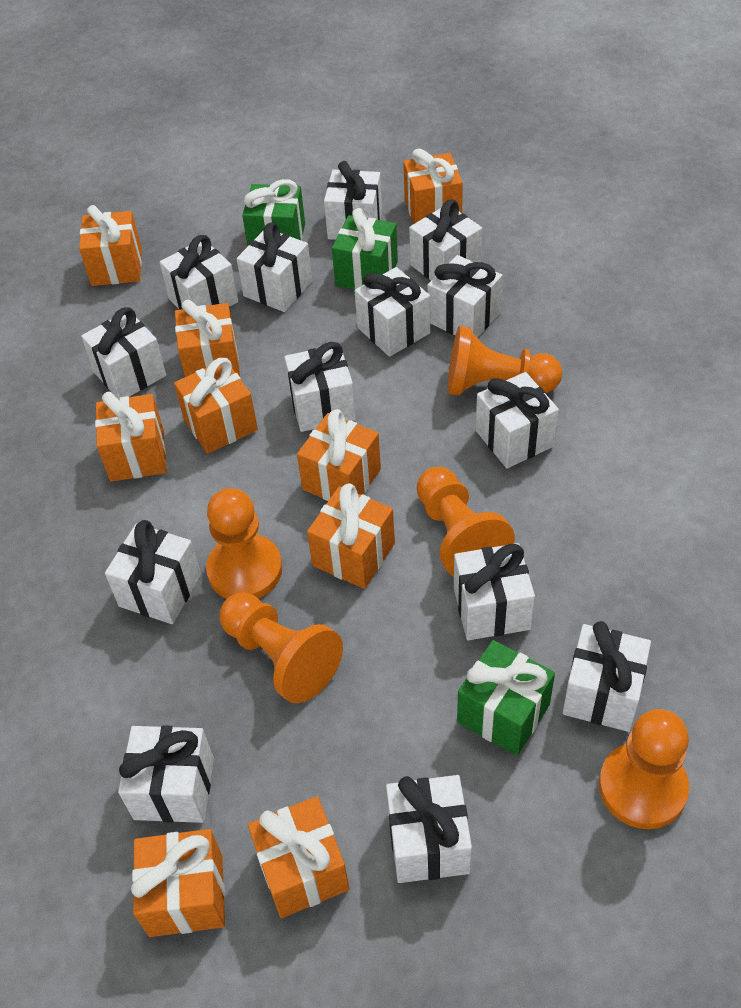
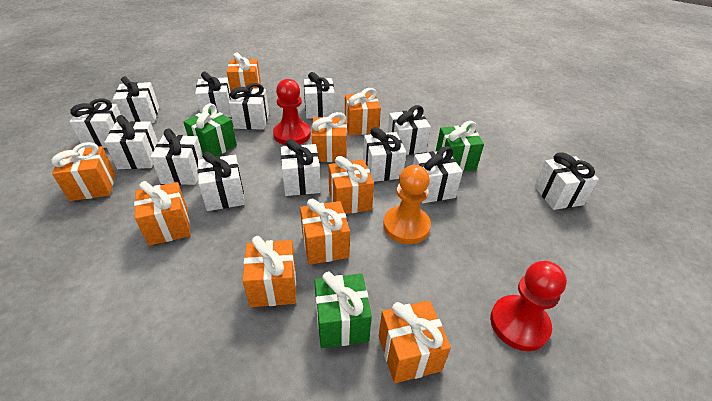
orange pawn: 5 -> 1
red pawn: 0 -> 2
white gift: 14 -> 13

